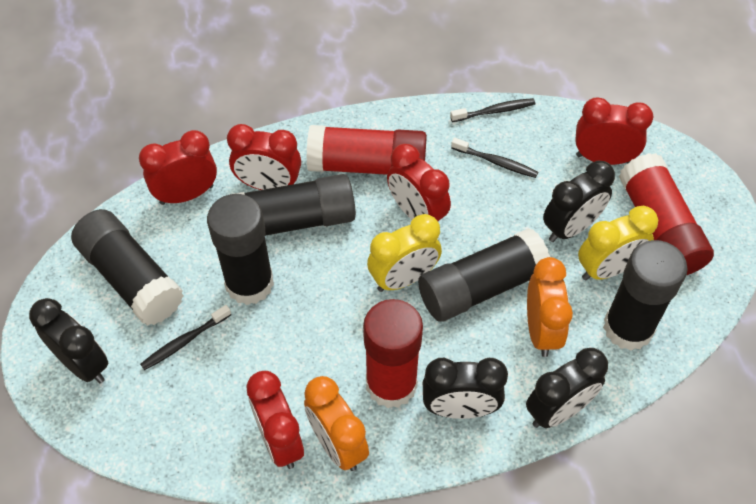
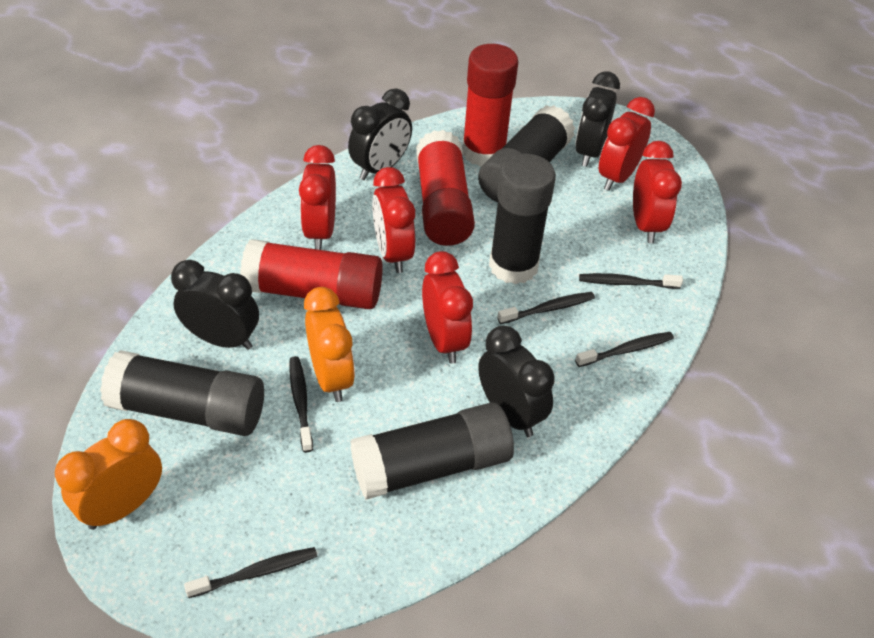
black glue stick: 5 -> 4
black toothbrush: 3 -> 5
yellow clock: 2 -> 0

